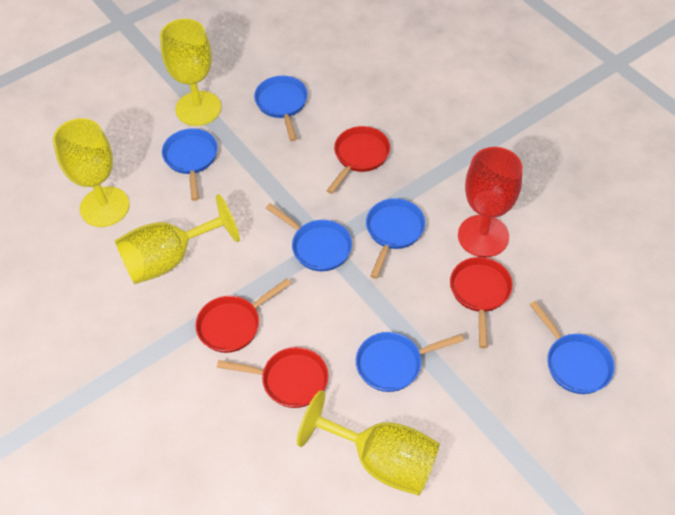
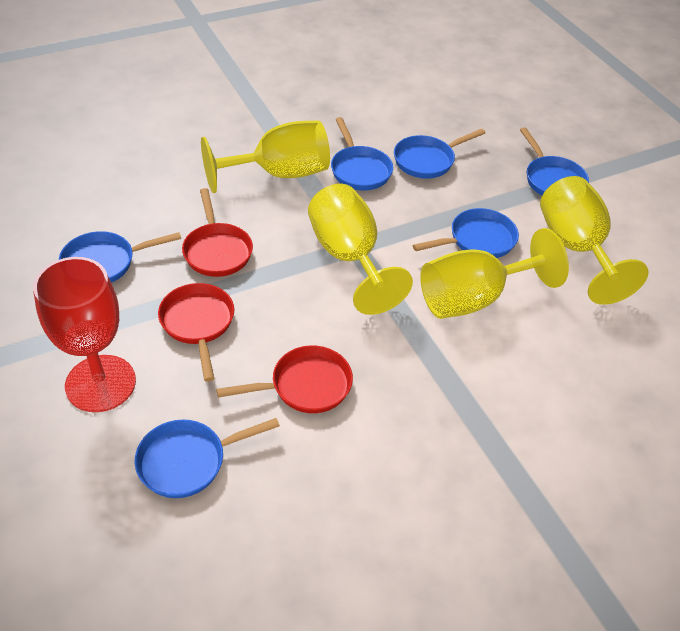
red pan: 4 -> 3

